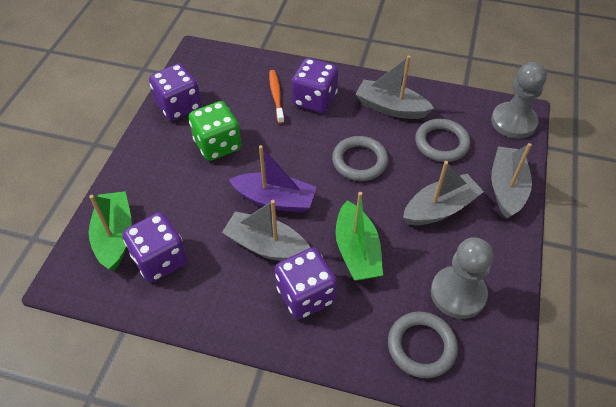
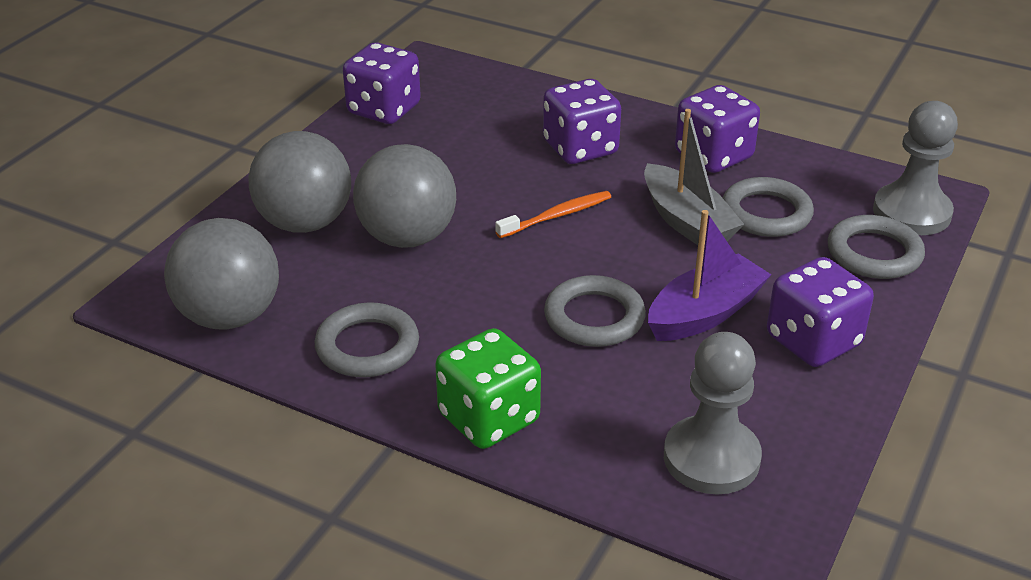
green boat: 2 -> 0
grey ball: 0 -> 3
grey boat: 4 -> 1
grey ring: 3 -> 4

